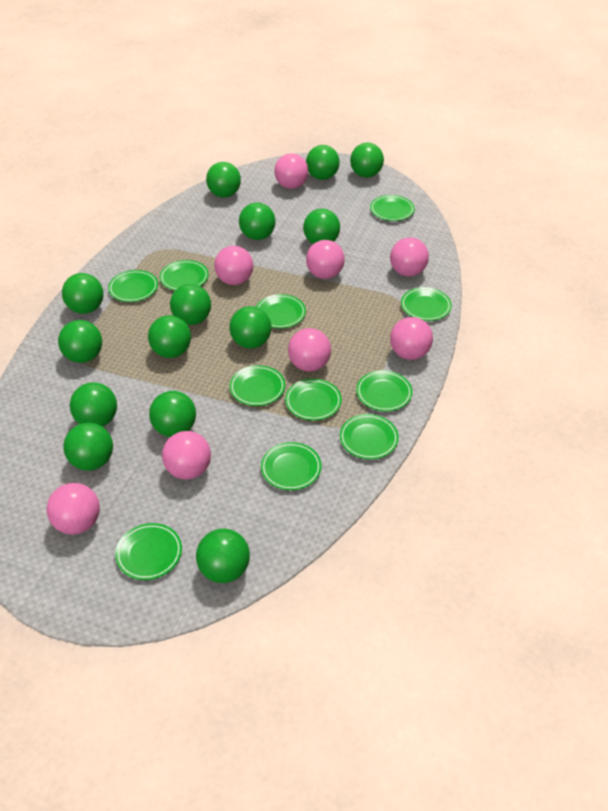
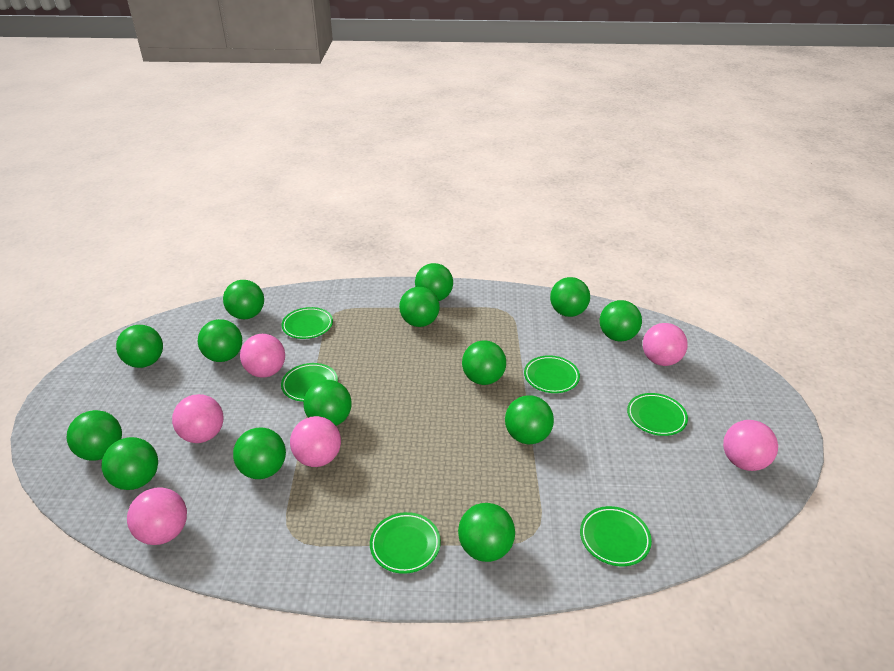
green plate: 11 -> 6
pink ball: 8 -> 6

